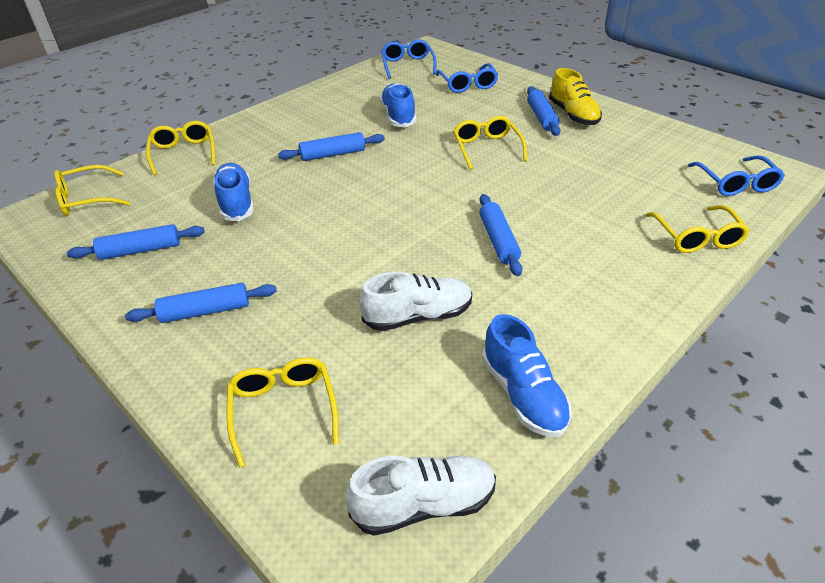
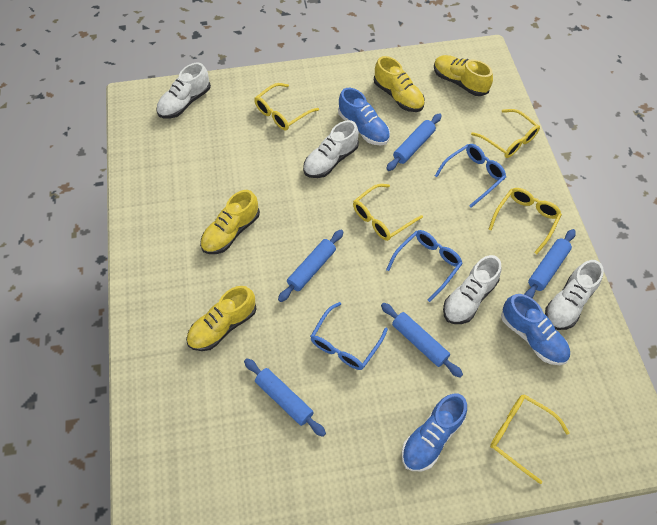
white shoe: 2 -> 4
yellow shoe: 1 -> 4

